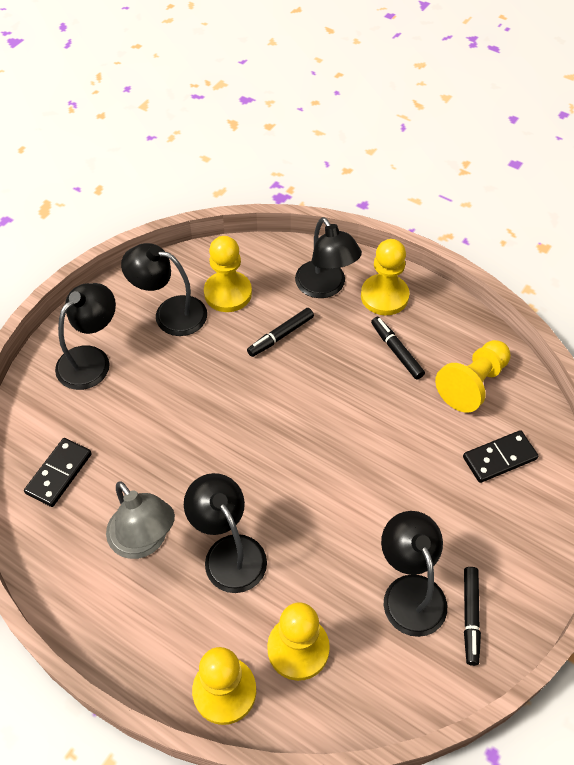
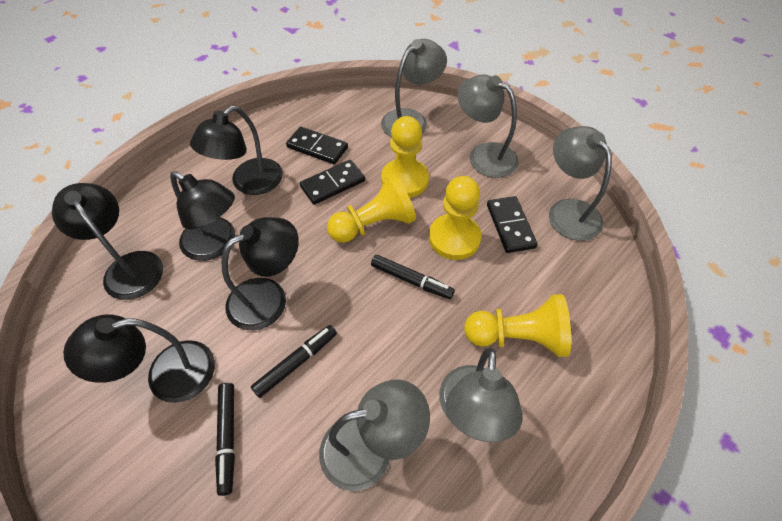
black domino: 2 -> 3
grey lamp: 1 -> 5
yellow pawn: 5 -> 4

